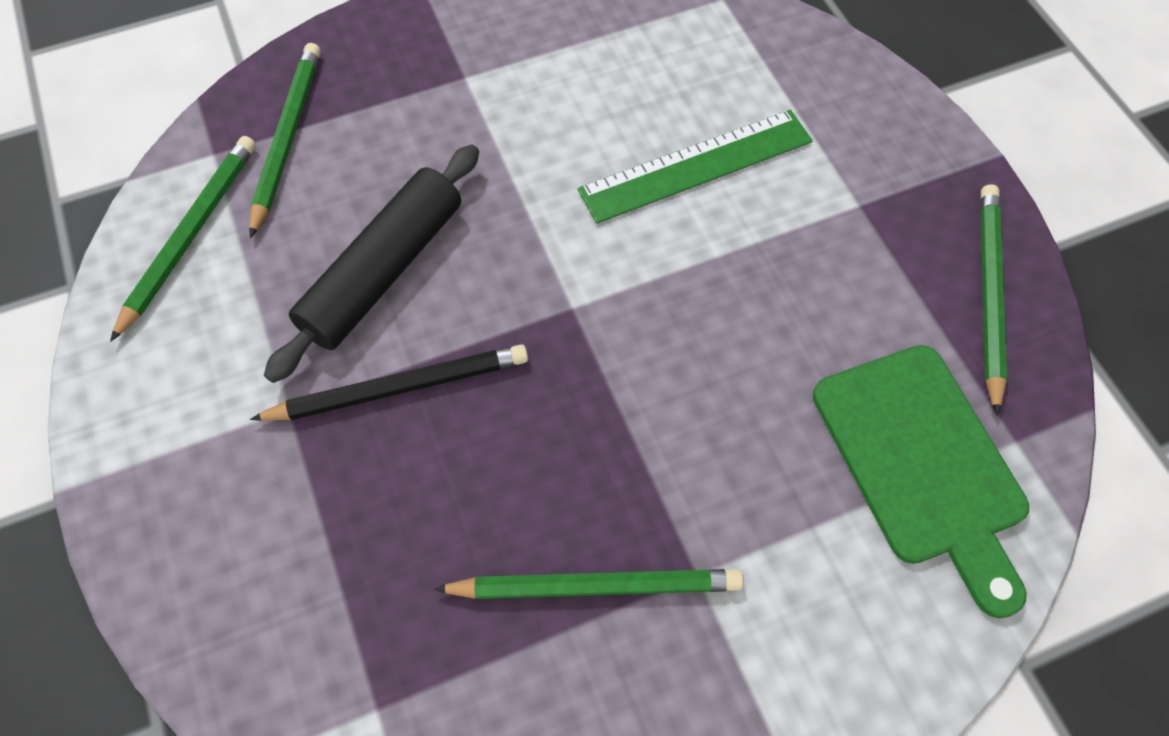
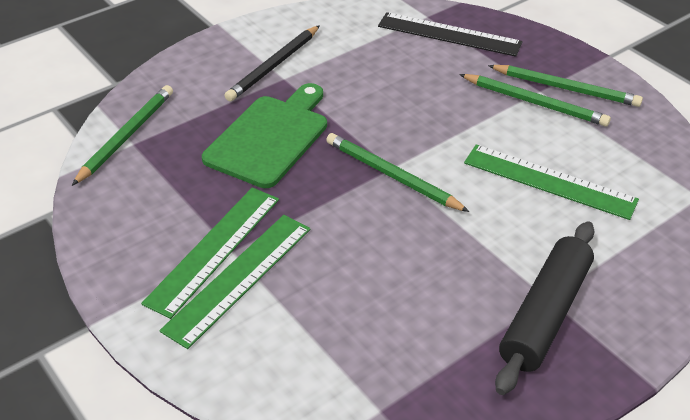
black ruler: 0 -> 1
green ruler: 1 -> 3

